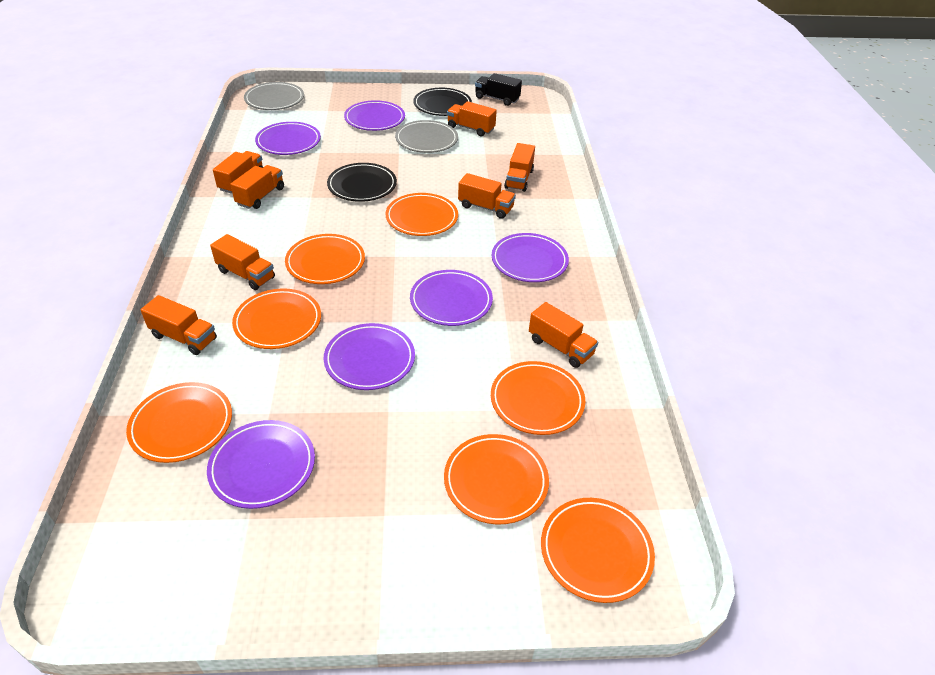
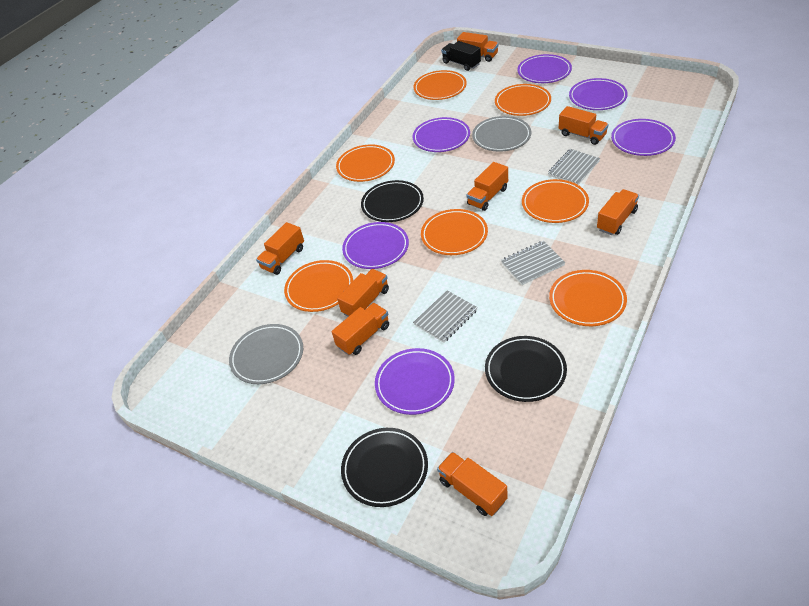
black plate: 2 -> 3
grey notebook: 0 -> 3

